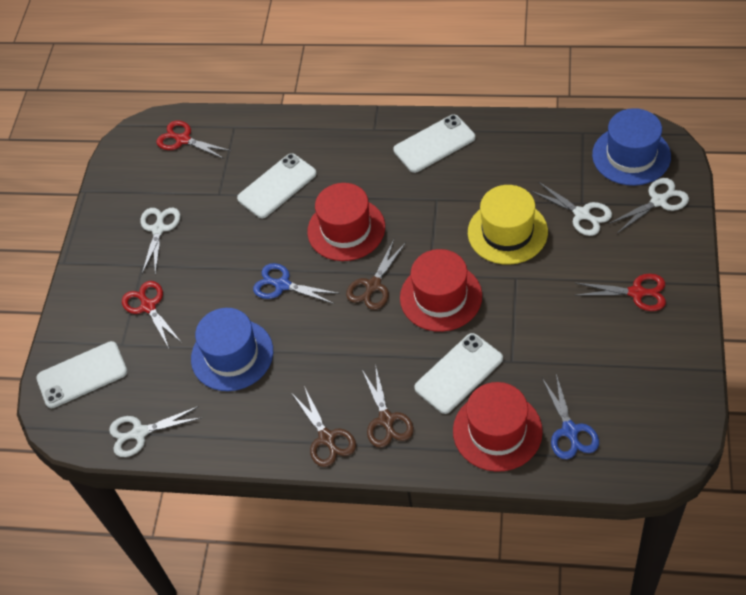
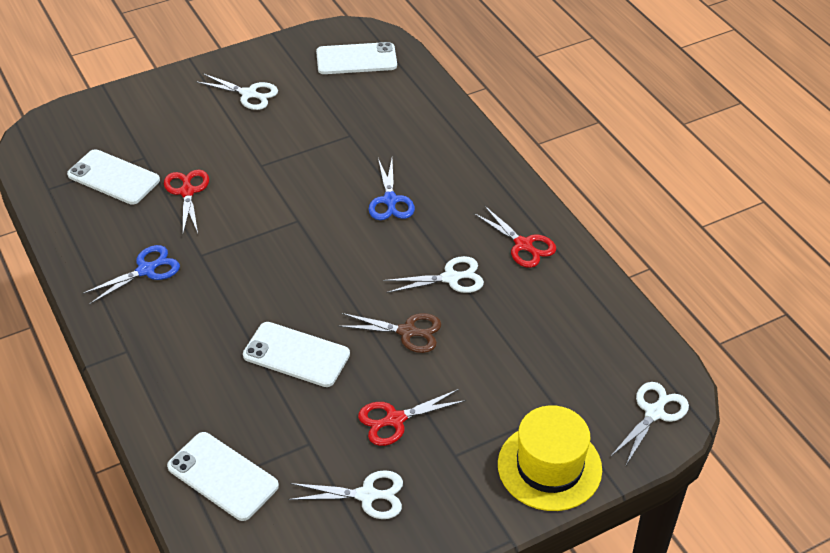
blue hat: 2 -> 0
brown scissors: 3 -> 1
red hat: 3 -> 0

